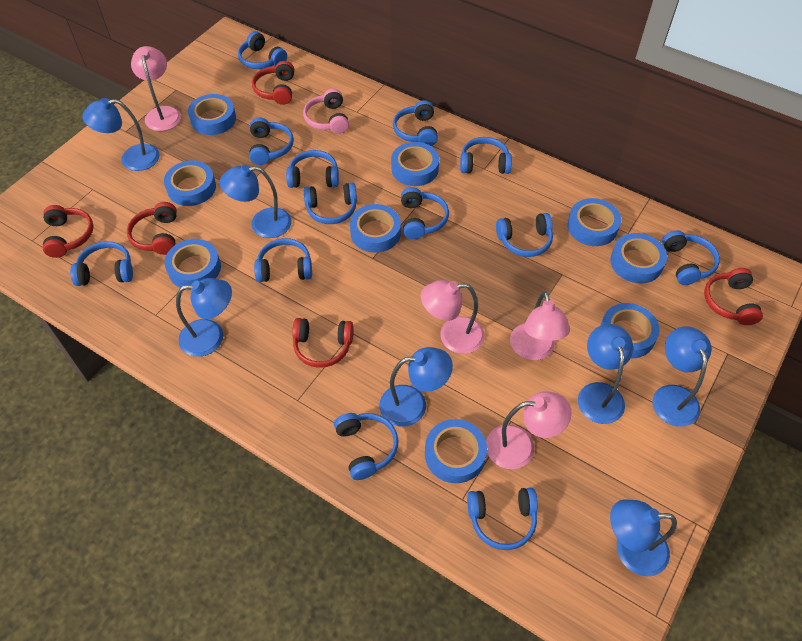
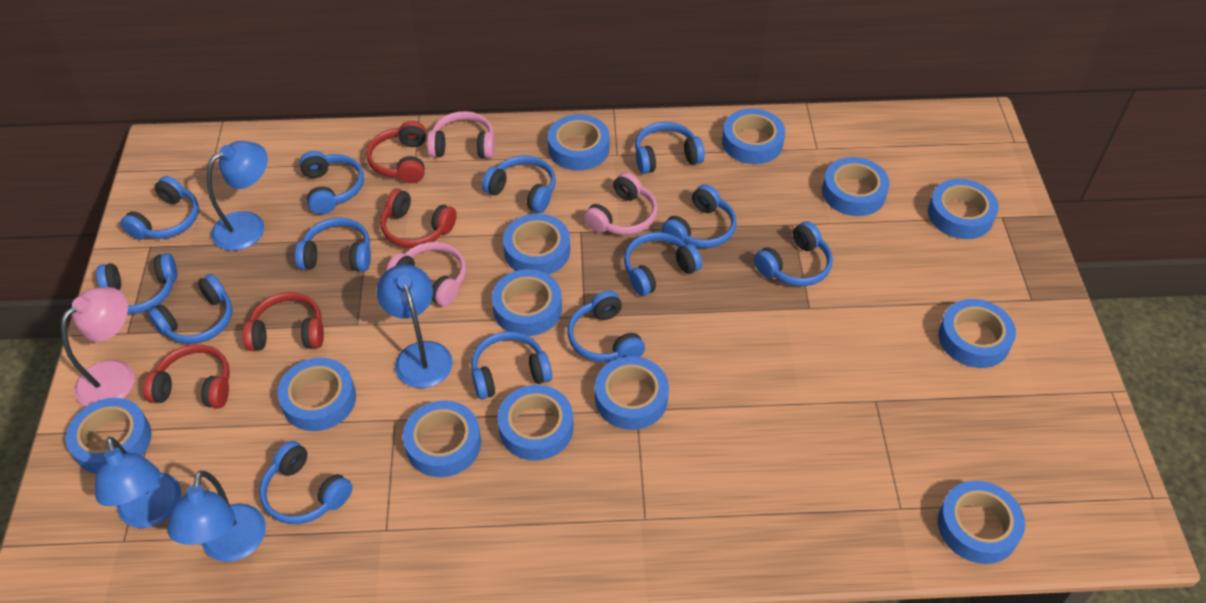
blue lamp: 7 -> 4
blue tape: 9 -> 13
pink headphones: 1 -> 3
pink lamp: 4 -> 1
red headphones: 5 -> 4

